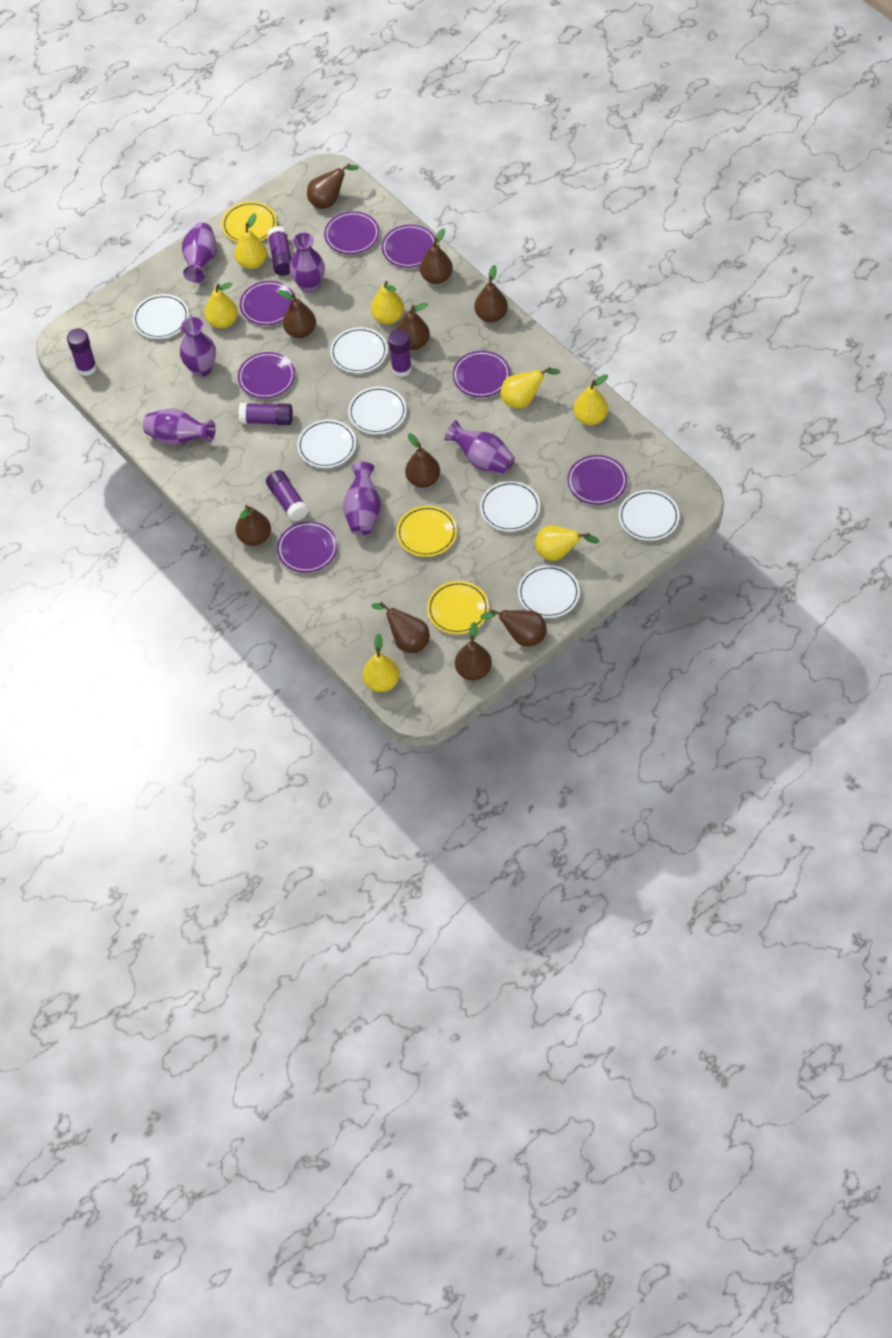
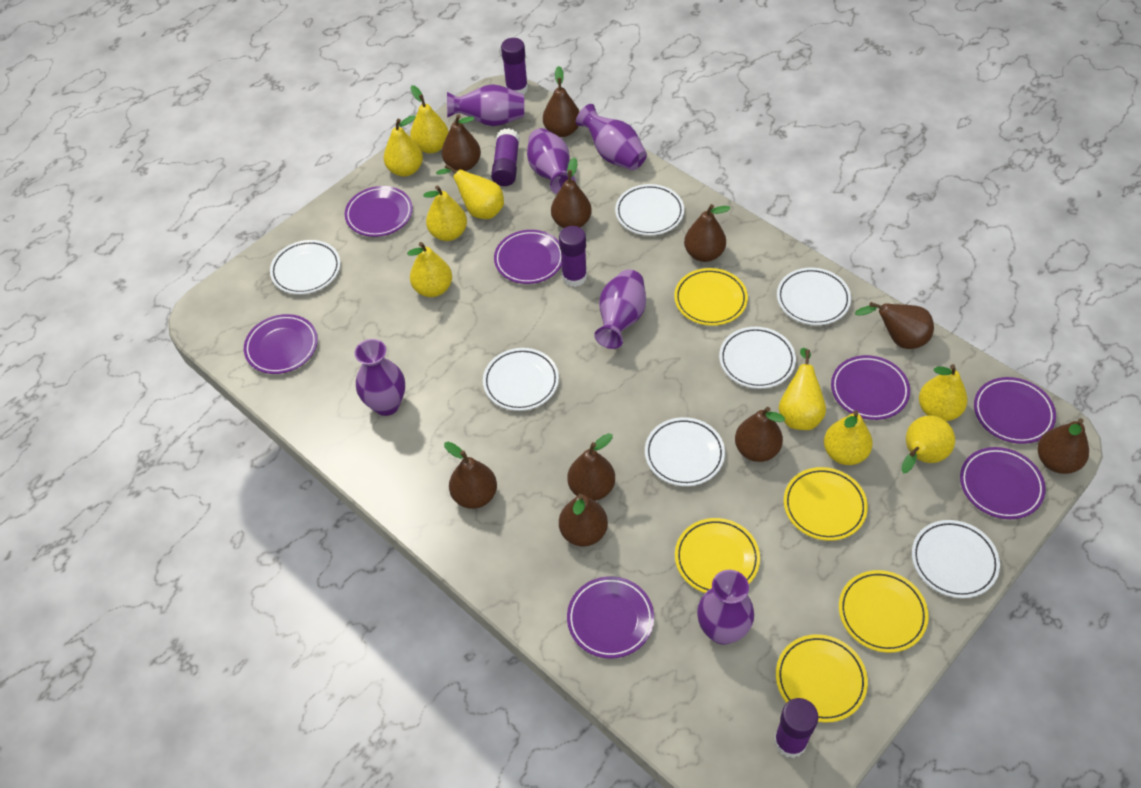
purple glue stick: 5 -> 4
yellow pear: 7 -> 9
yellow plate: 3 -> 5

